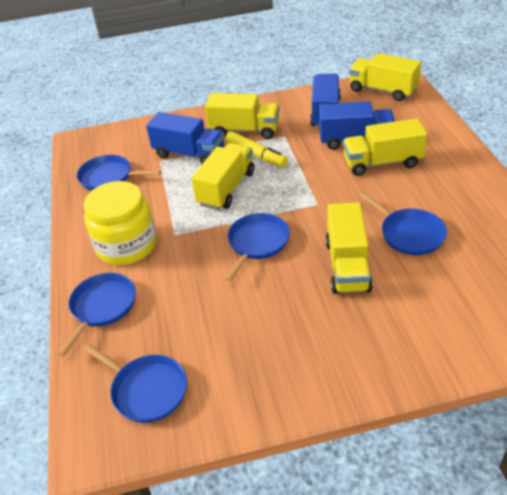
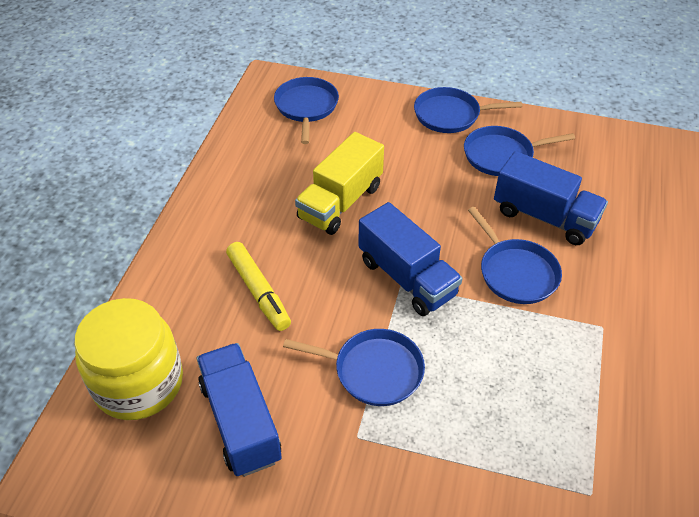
yellow truck: 5 -> 1

